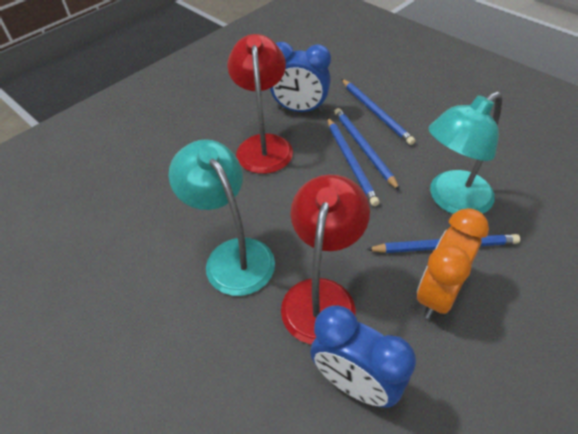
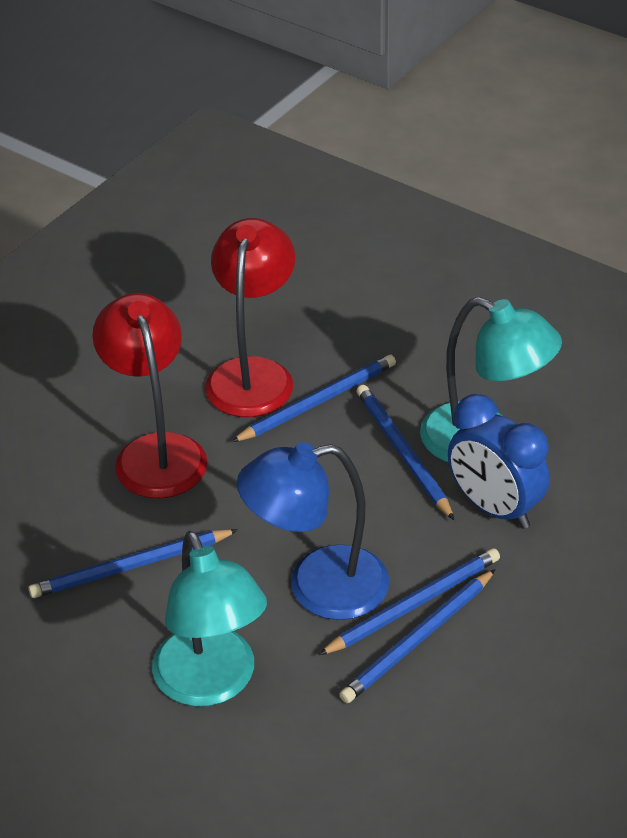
blue clock: 2 -> 1
blue lamp: 0 -> 1
blue pencil: 4 -> 5
orange clock: 1 -> 0

